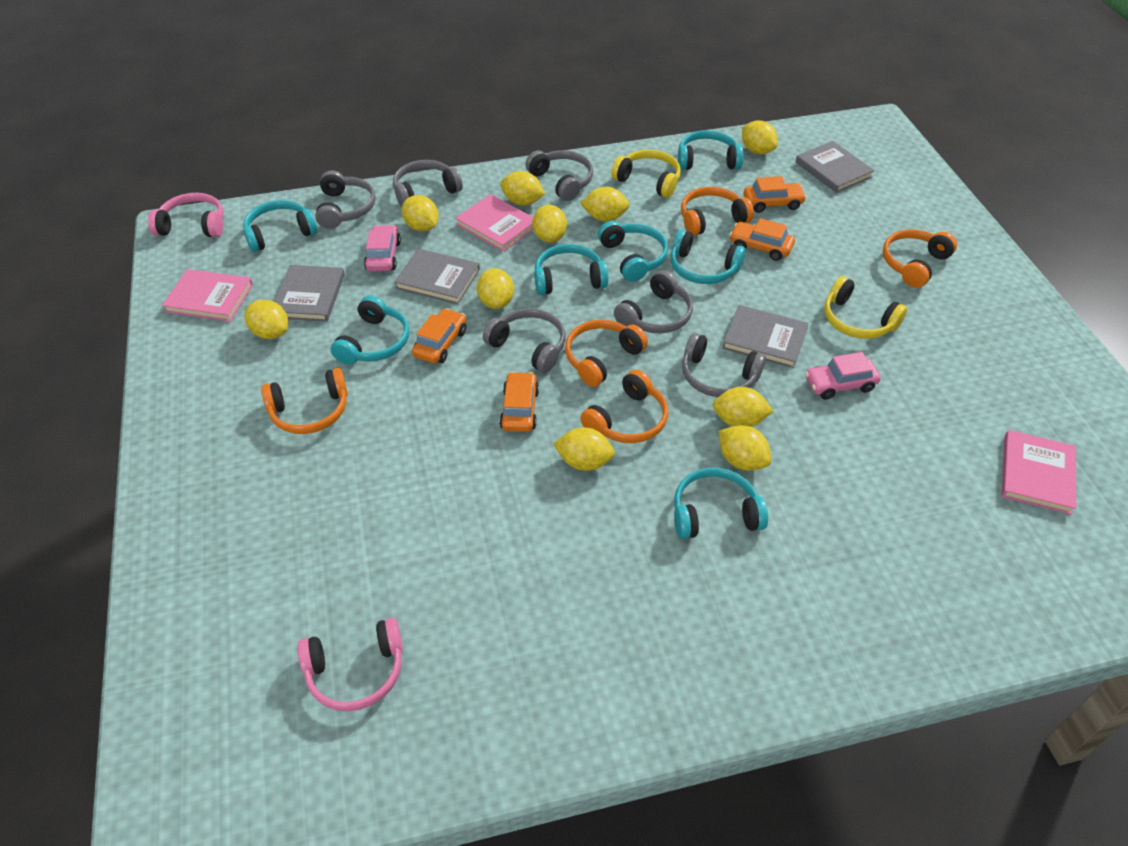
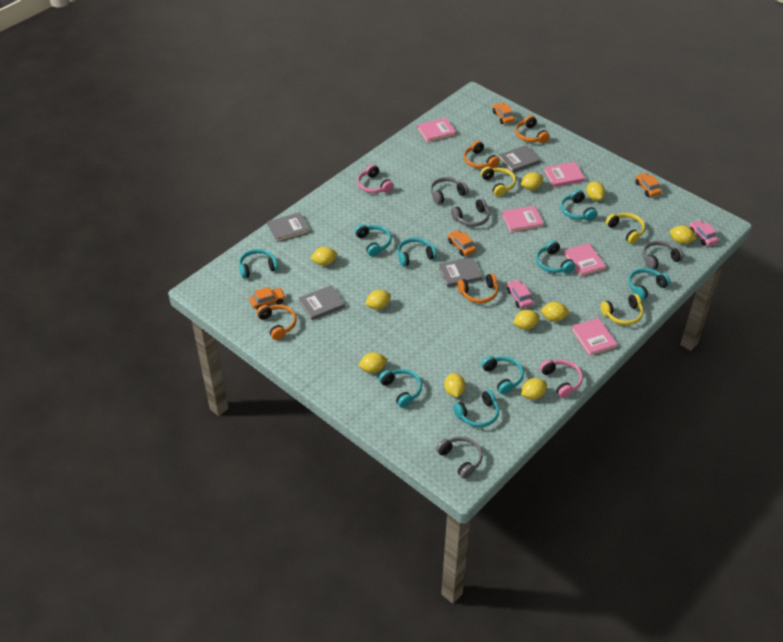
grey headphones: 6 -> 4
orange headphones: 5 -> 4
pink book: 3 -> 5
turquoise headphones: 7 -> 9
yellow headphones: 2 -> 3

